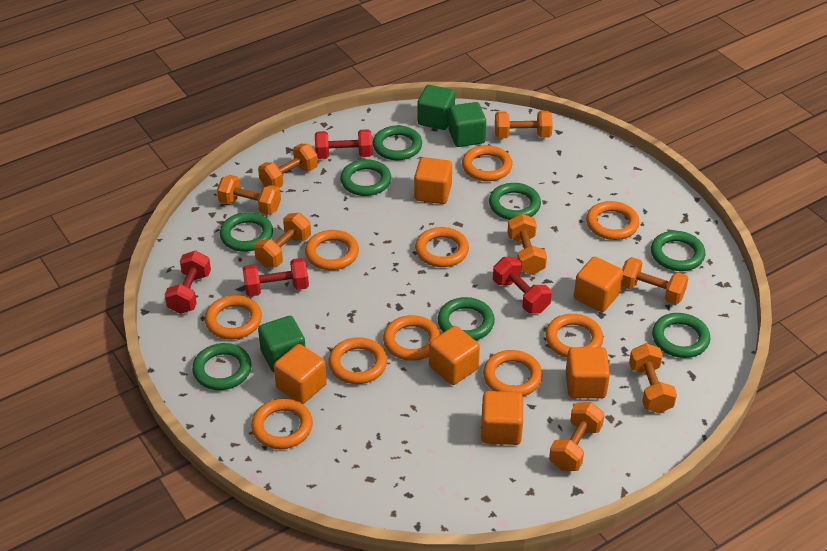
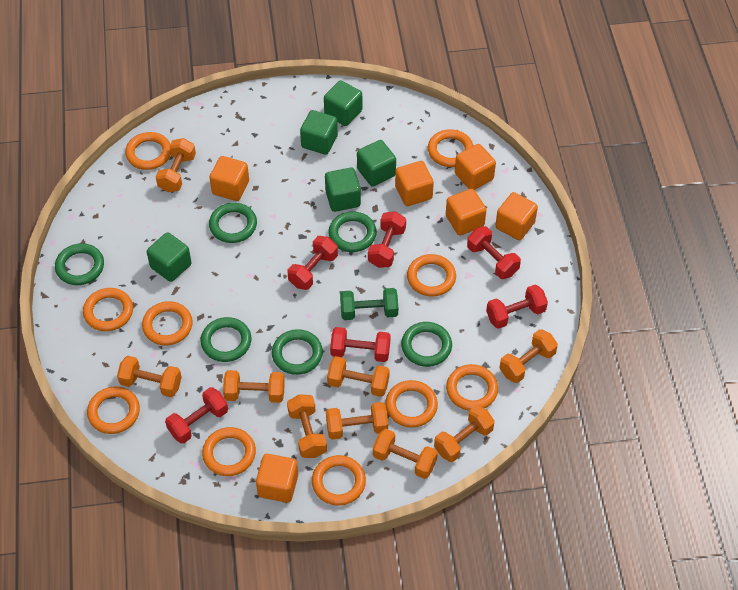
green cube: 3 -> 5
green dumbbell: 0 -> 1
green ring: 8 -> 6
orange dumbbell: 8 -> 9
red dumbbell: 4 -> 6

